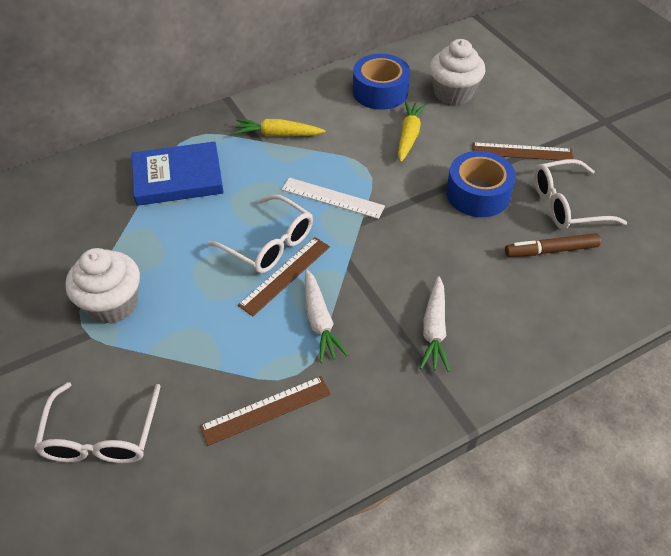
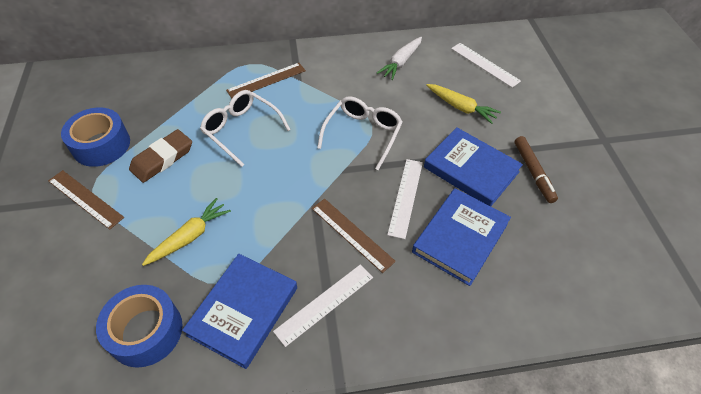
blue book: 1 -> 3
brown eraser: 0 -> 1
white carrot: 2 -> 1
white cupcake: 2 -> 0
white glasses: 3 -> 2
white ruler: 1 -> 3

